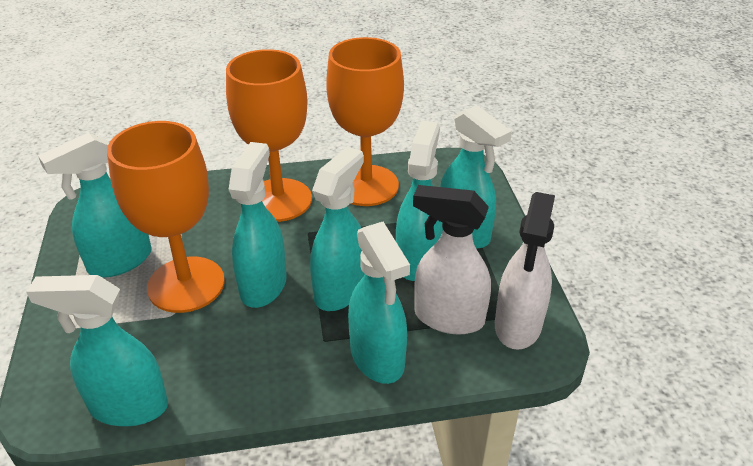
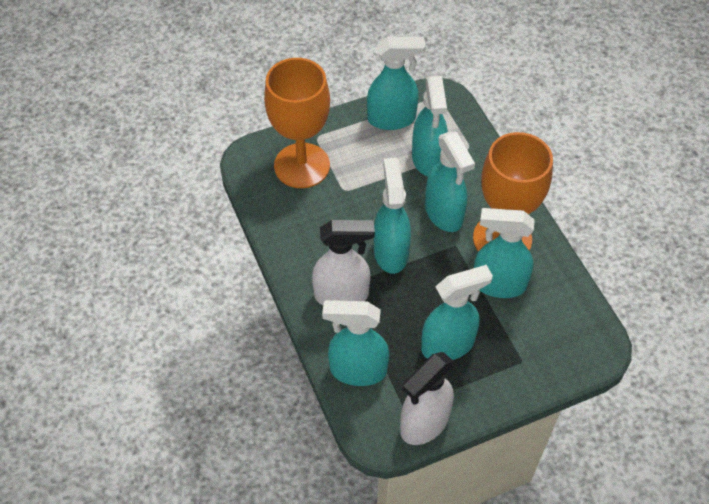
orange goblet: 3 -> 2

